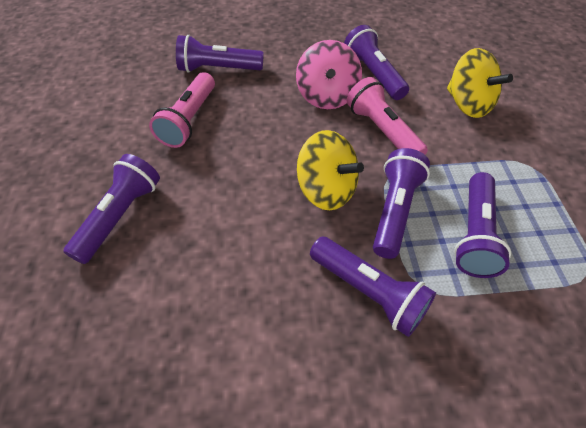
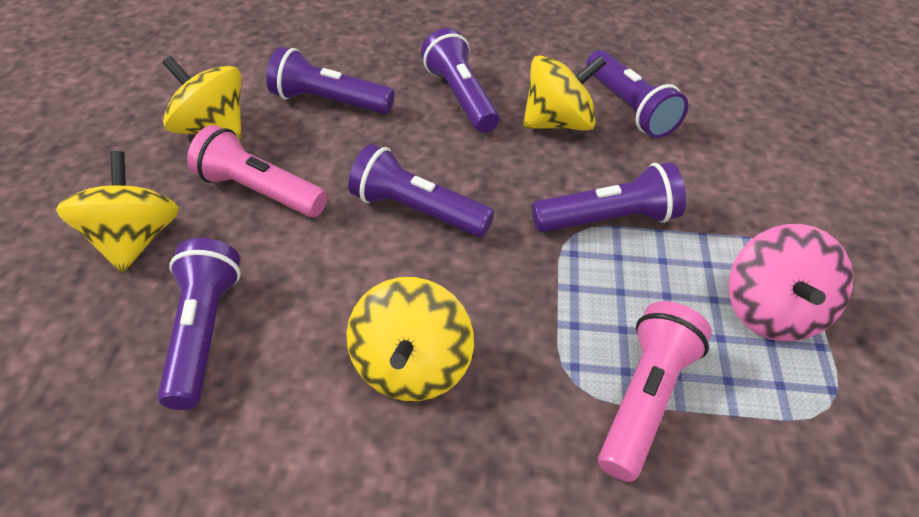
yellow spinning top: 2 -> 4

